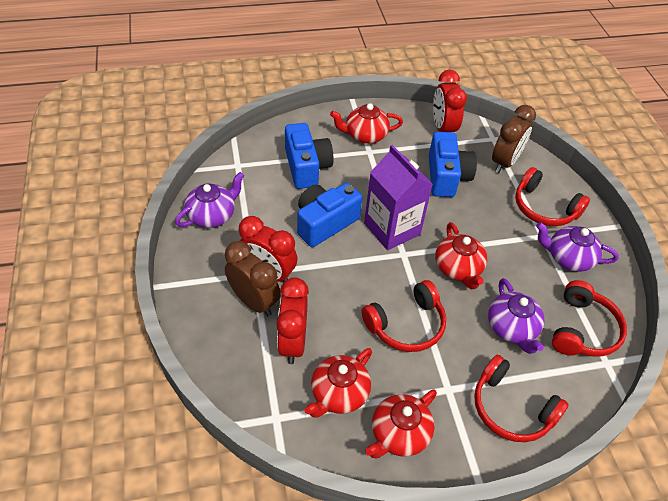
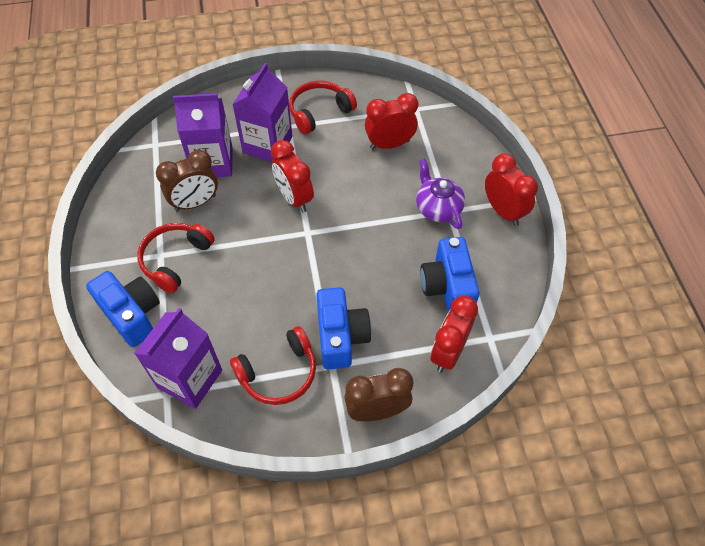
purple carton: 1 -> 3
purple teapot: 3 -> 1
red clock: 3 -> 4
red headphones: 4 -> 3
red teapot: 4 -> 0

